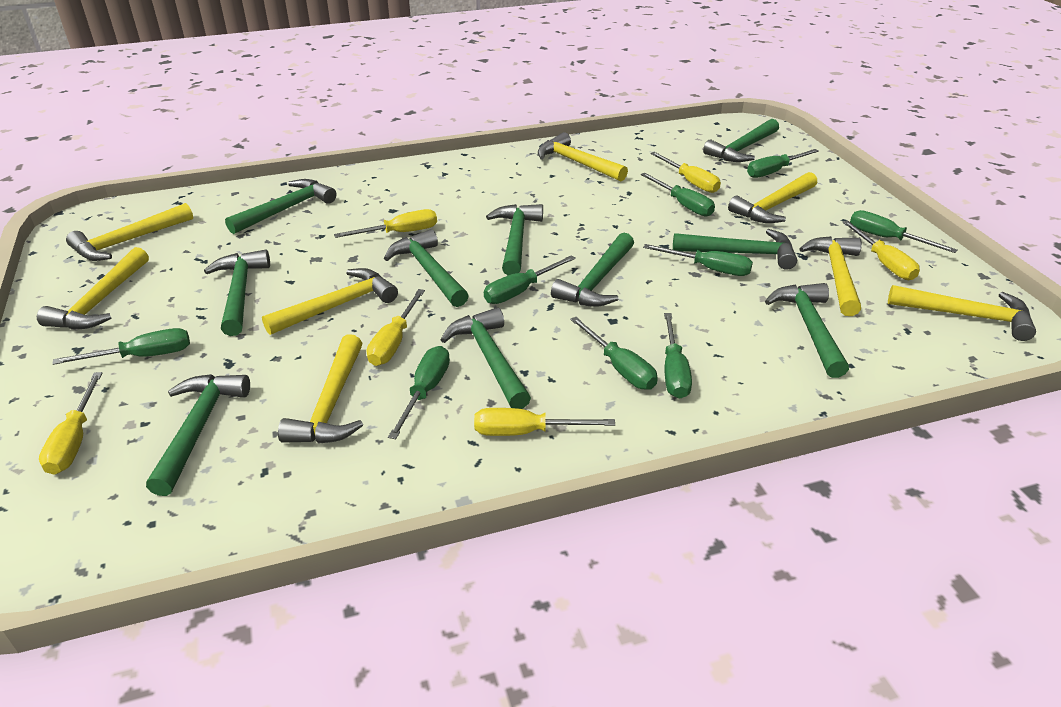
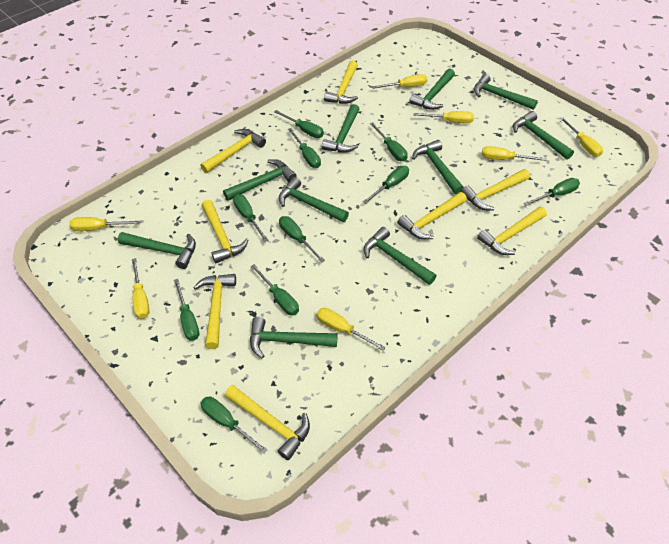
green screwdriver: 9 -> 10
yellow screwdriver: 6 -> 7

